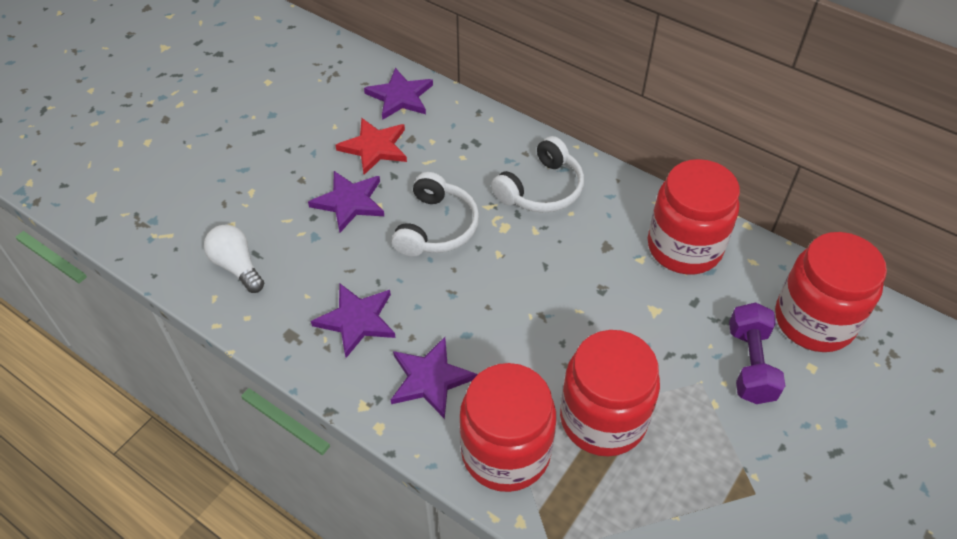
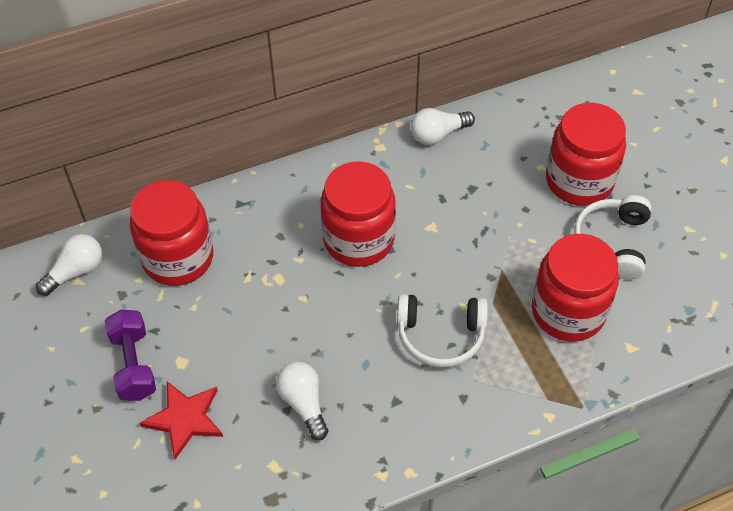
purple star: 4 -> 0
white light bulb: 1 -> 3

